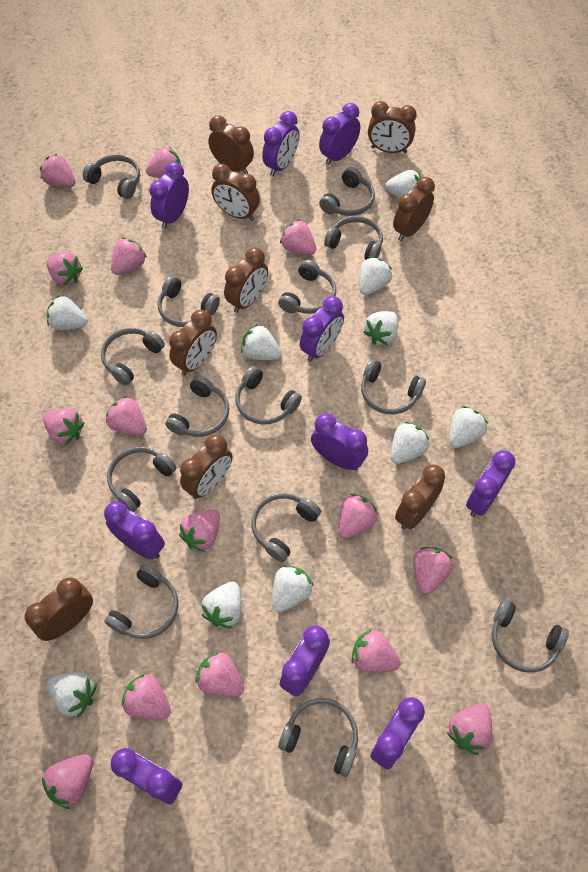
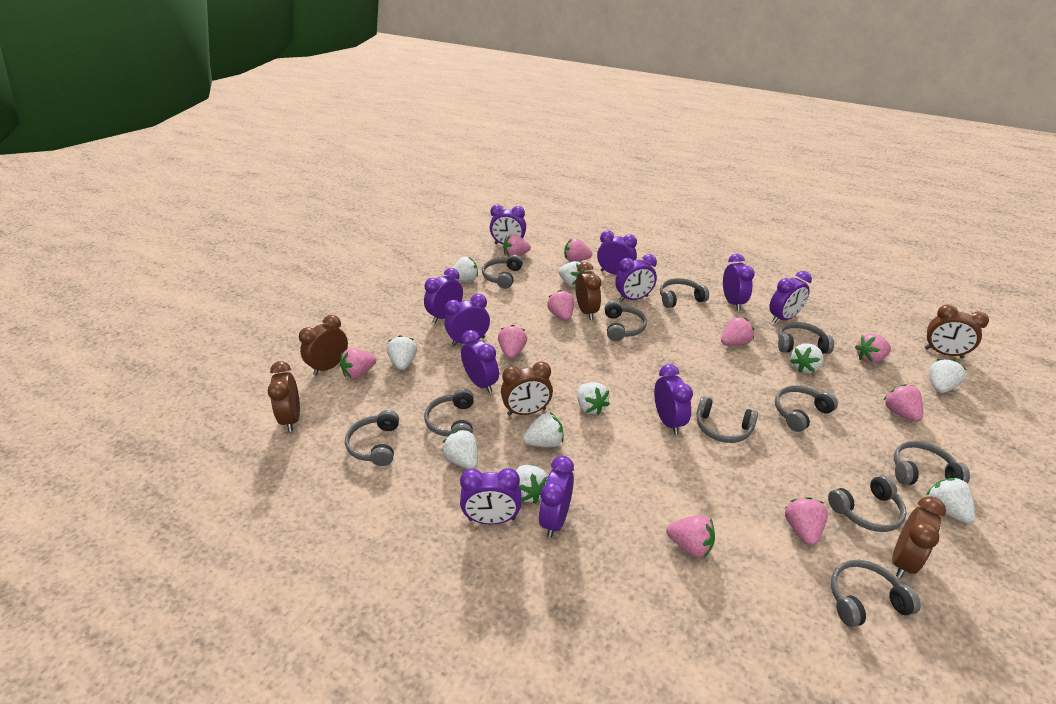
brown clock: 9 -> 6
grey headphones: 14 -> 11
pink strawberry: 15 -> 10
purple clock: 10 -> 11

